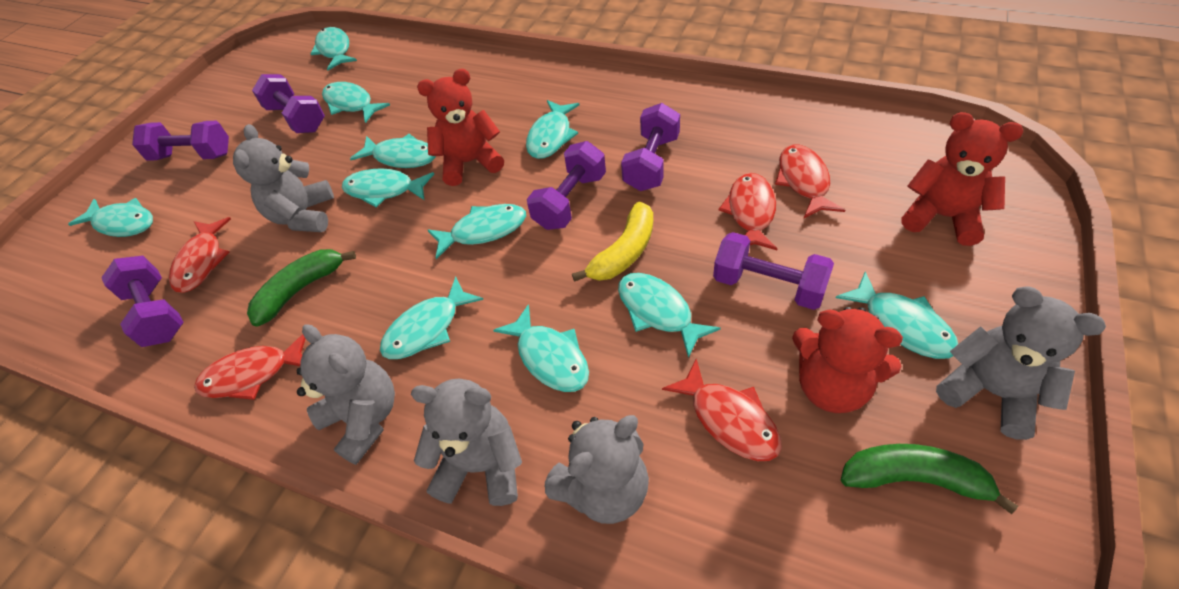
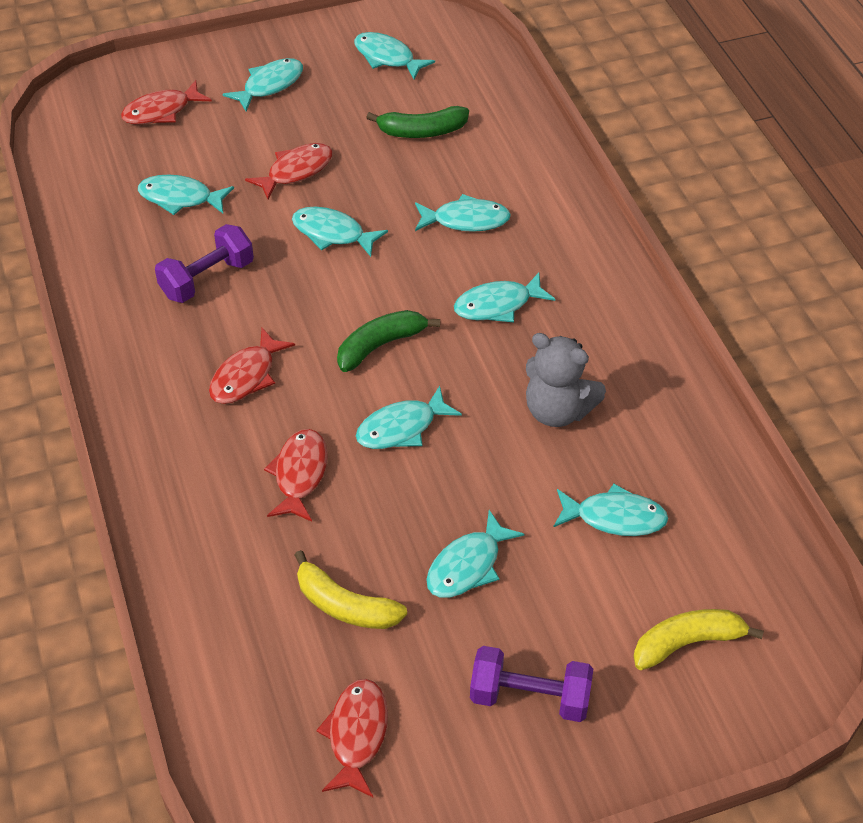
grey teddy bear: 5 -> 1
purple dumbbell: 6 -> 2
red teddy bear: 3 -> 0
turquoise fish: 11 -> 9
yellow banana: 1 -> 2

